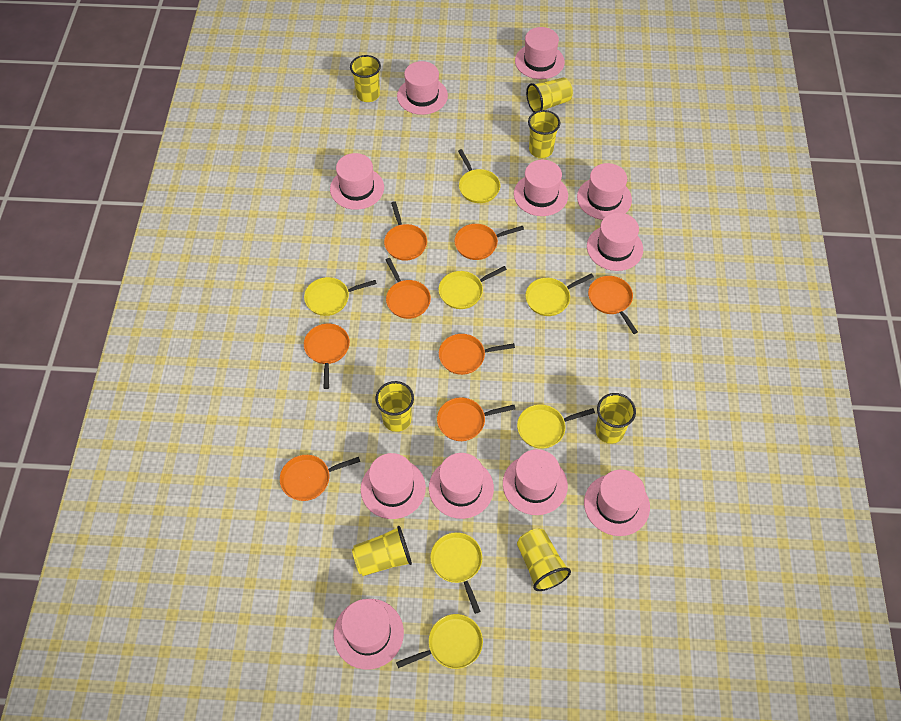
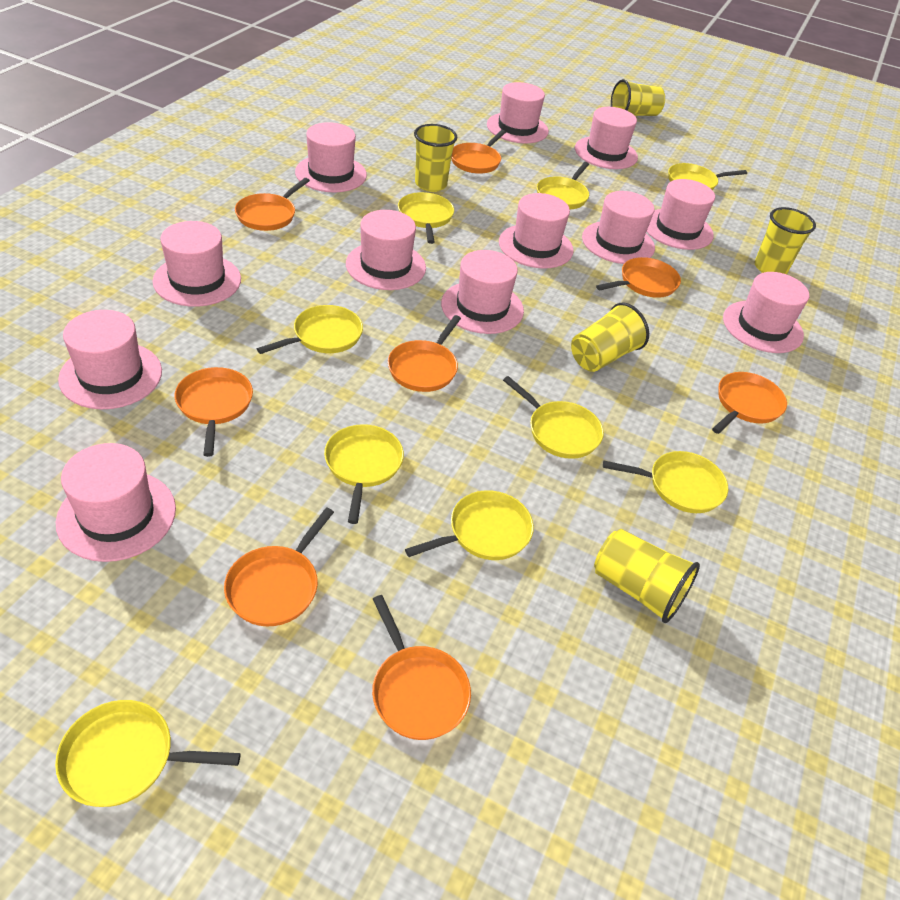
pink hat: 11 -> 12
yellow cup: 7 -> 5
yellow pan: 7 -> 9

